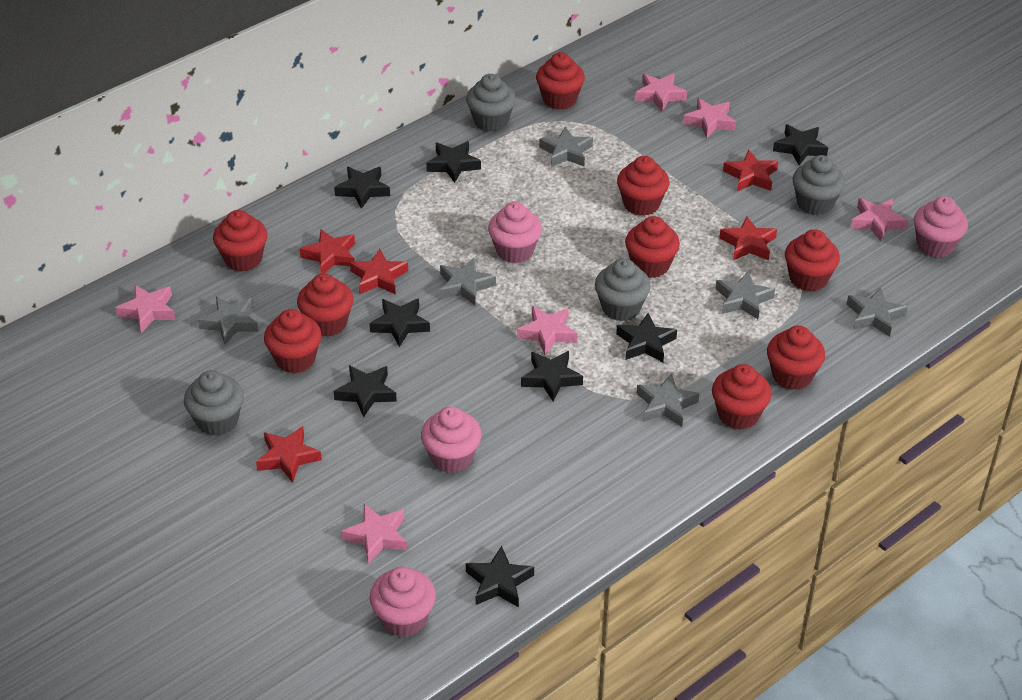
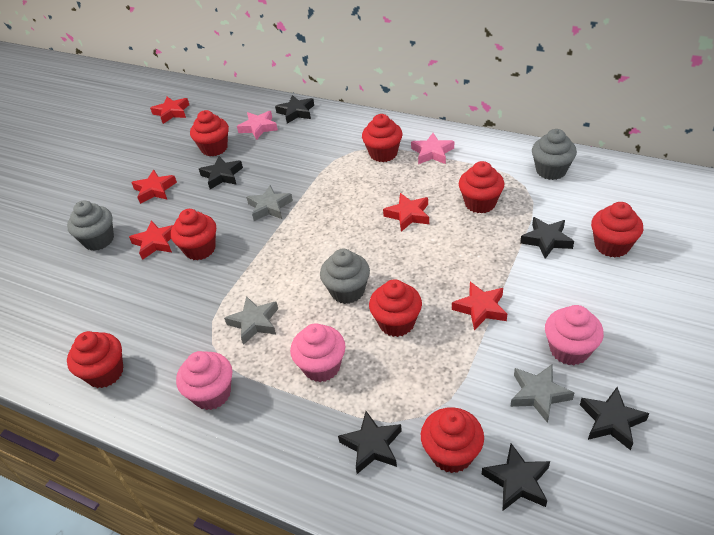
black star: 8 -> 6
grey cupcake: 4 -> 3
grey star: 6 -> 3
pink cupcake: 4 -> 3
pink star: 6 -> 2
red cupcake: 9 -> 8

